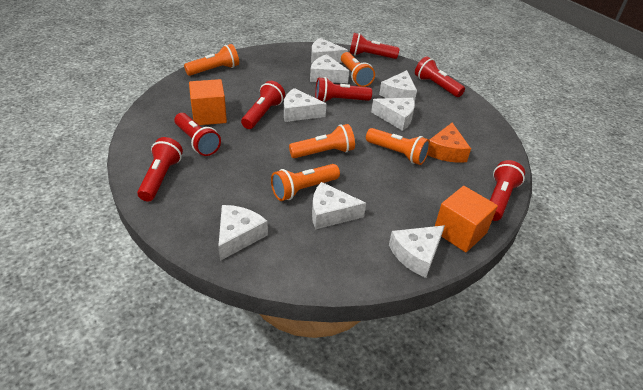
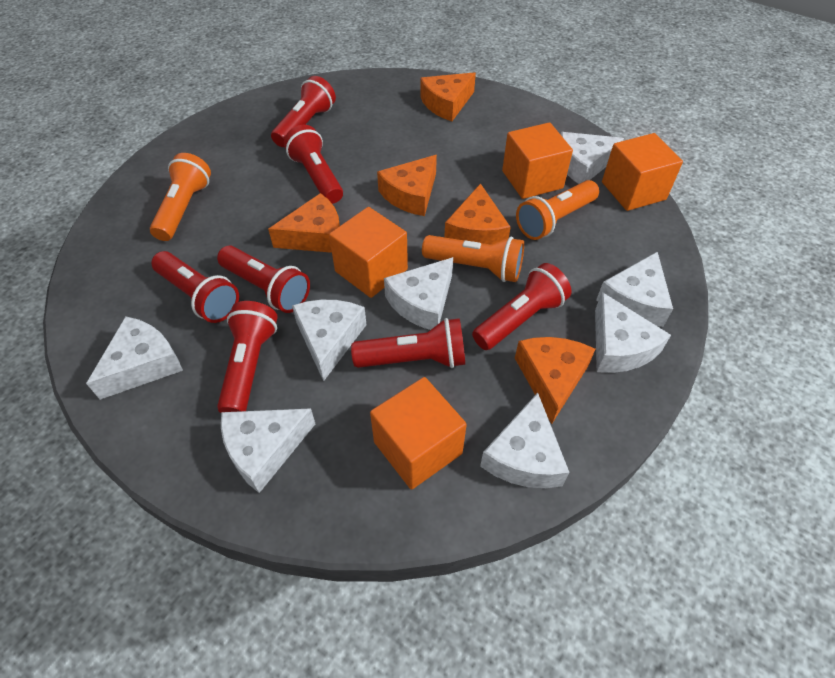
orange cheese: 1 -> 5
orange cube: 2 -> 4
orange flashlight: 5 -> 3

